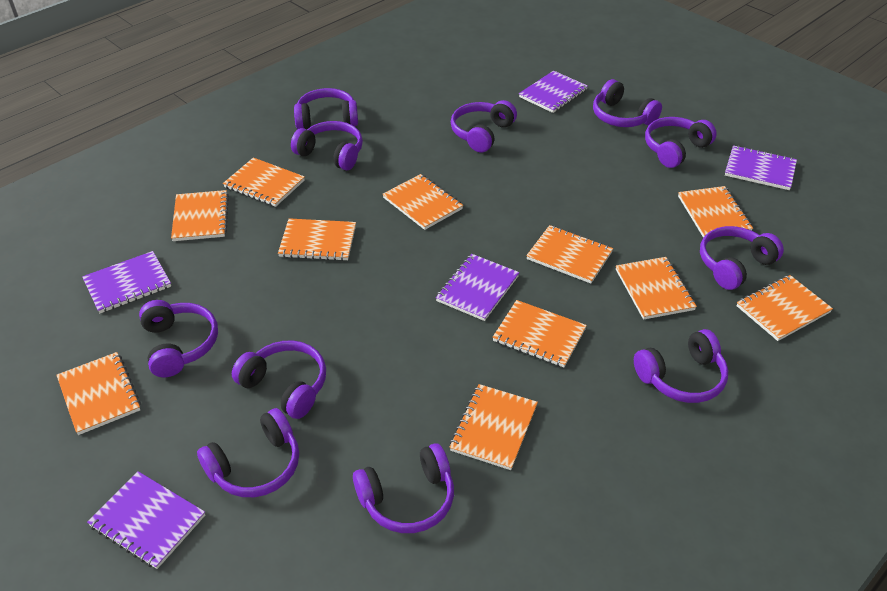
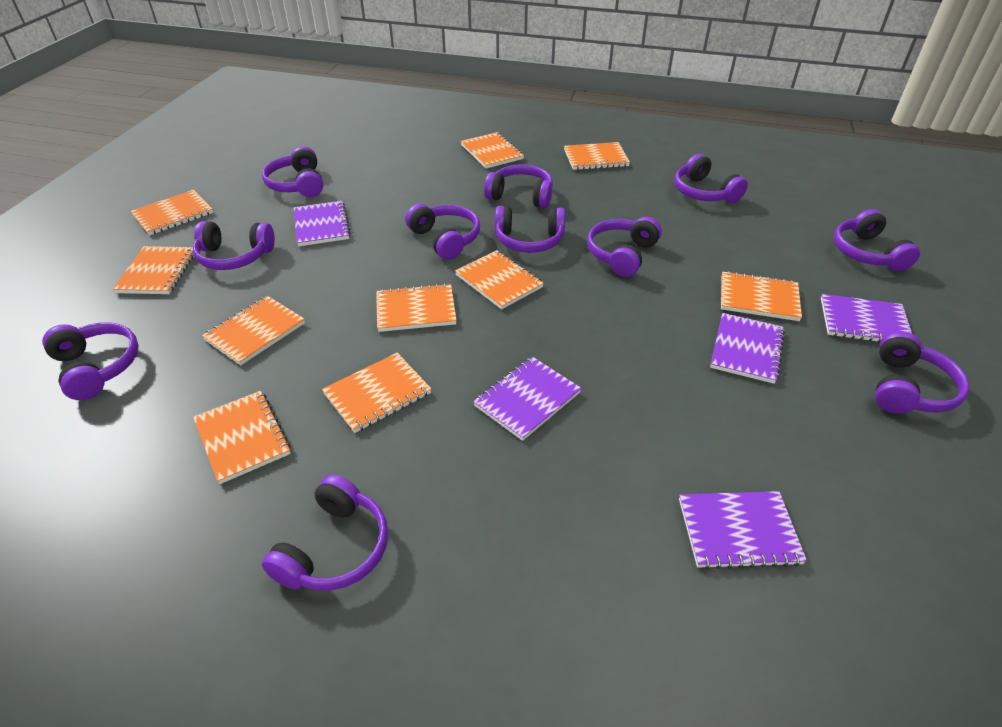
orange notebook: 11 -> 10

